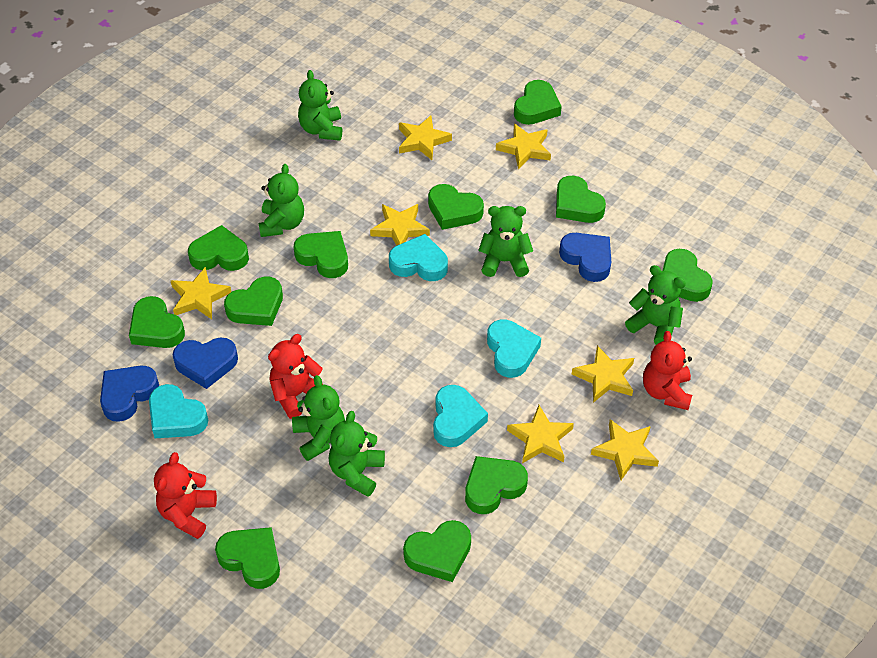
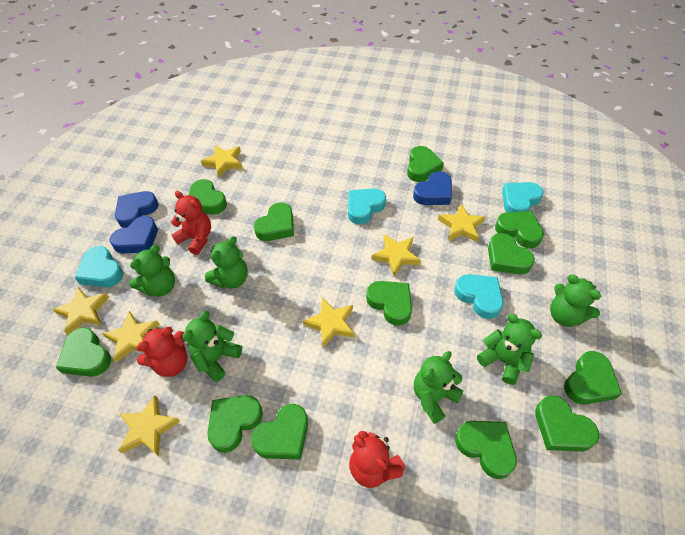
green heart: 11 -> 12

